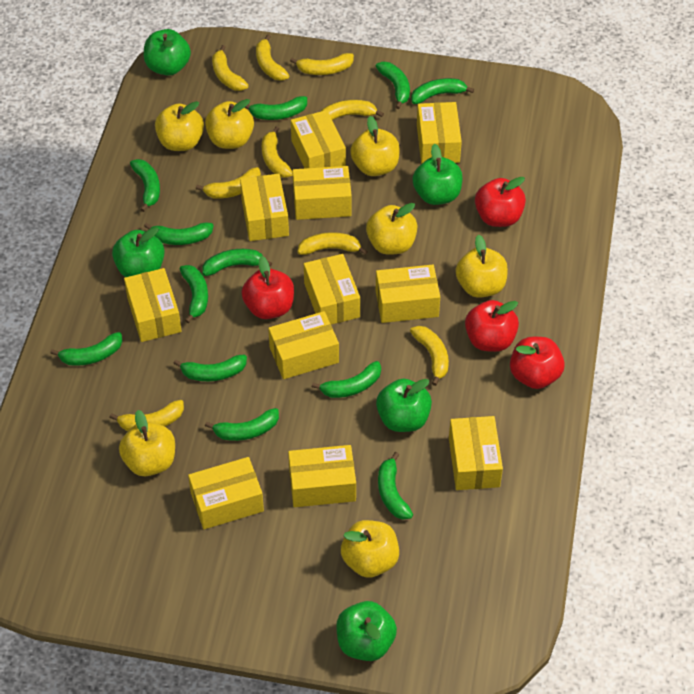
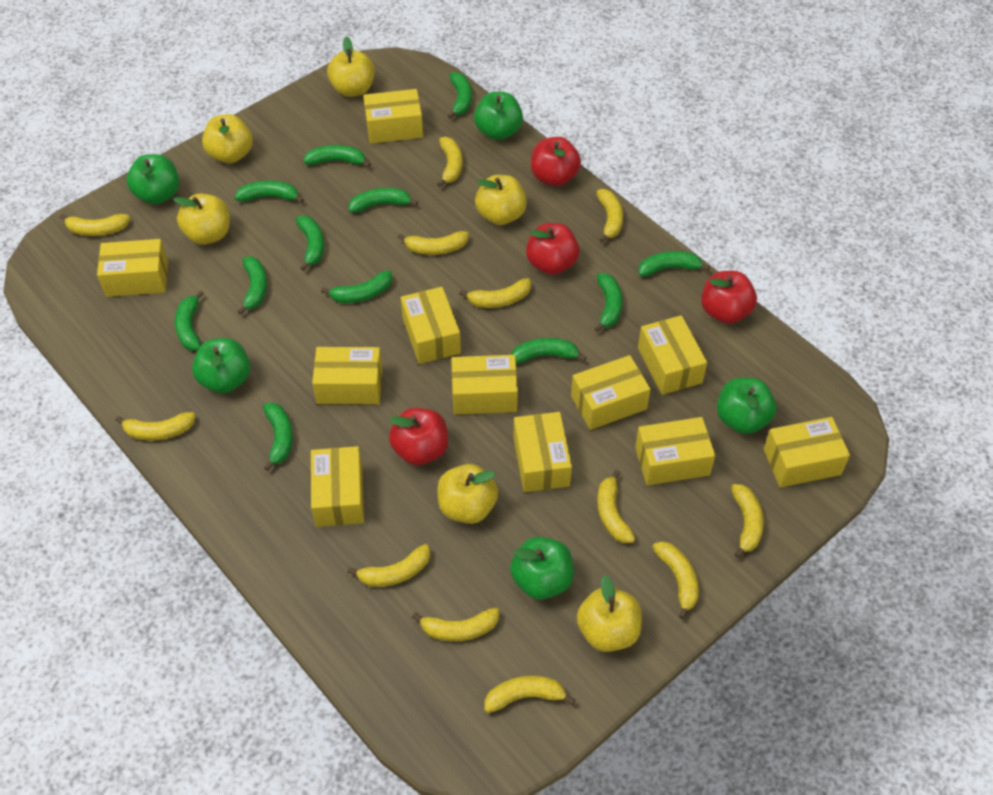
yellow apple: 7 -> 6
yellow banana: 9 -> 12

